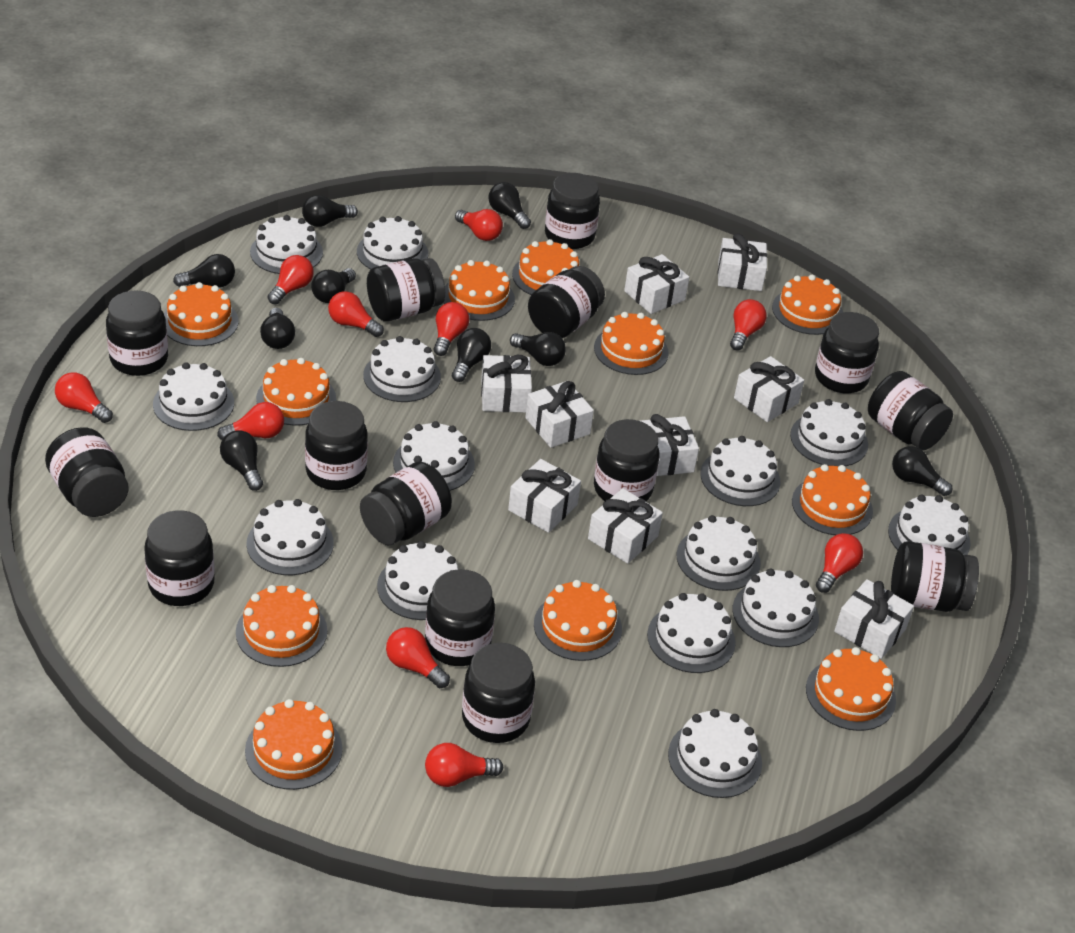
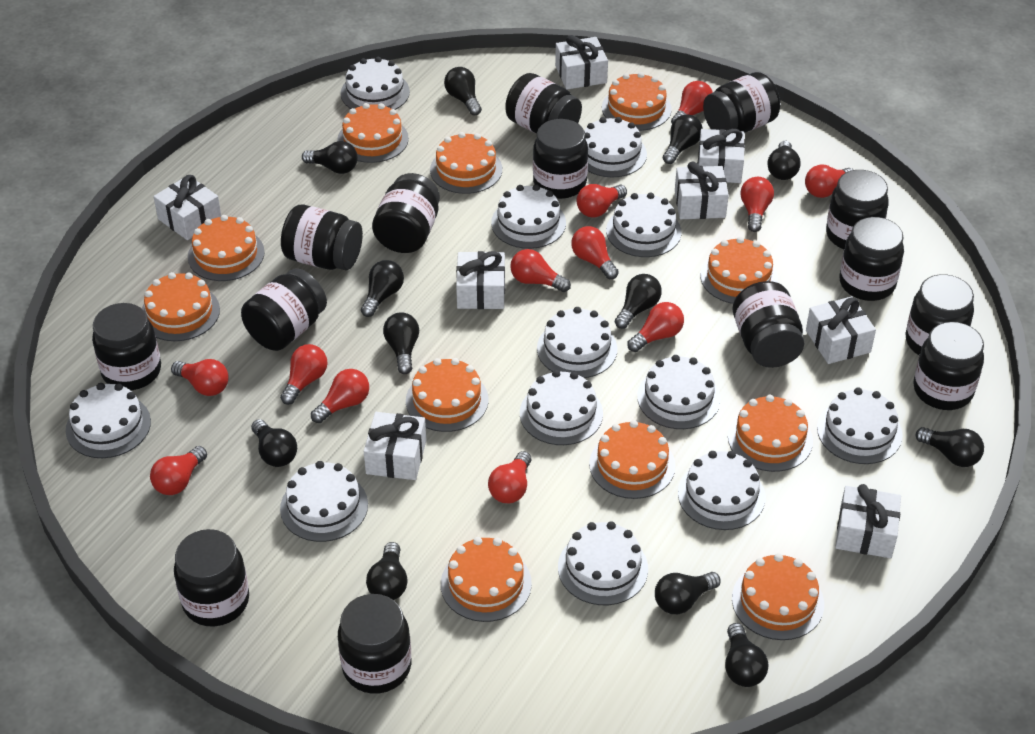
black light bulb: 9 -> 12
red light bulb: 10 -> 12
white cake: 14 -> 12
white gift: 9 -> 8

